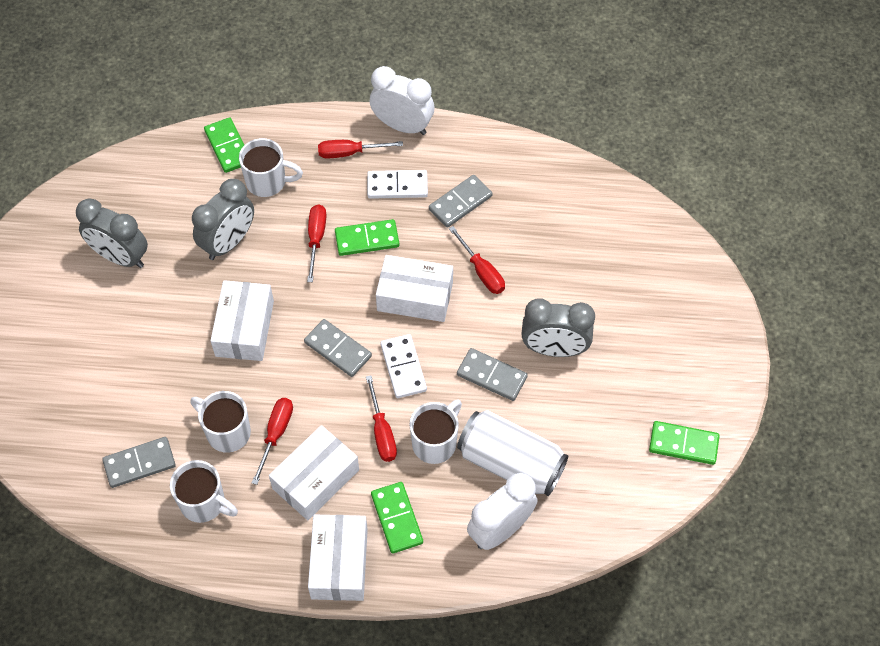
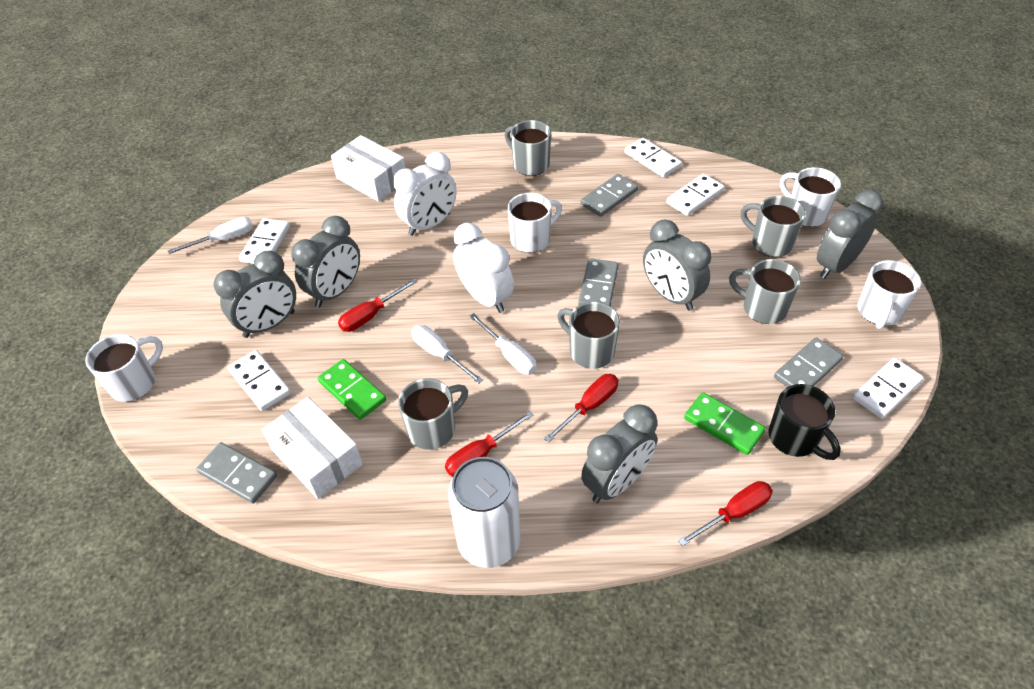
black mug: 0 -> 1
green domino: 4 -> 2
grey clock: 3 -> 5
grey mug: 0 -> 5
red screwdriver: 5 -> 4
white box: 4 -> 2
white domino: 2 -> 5
white screwdriver: 0 -> 3

